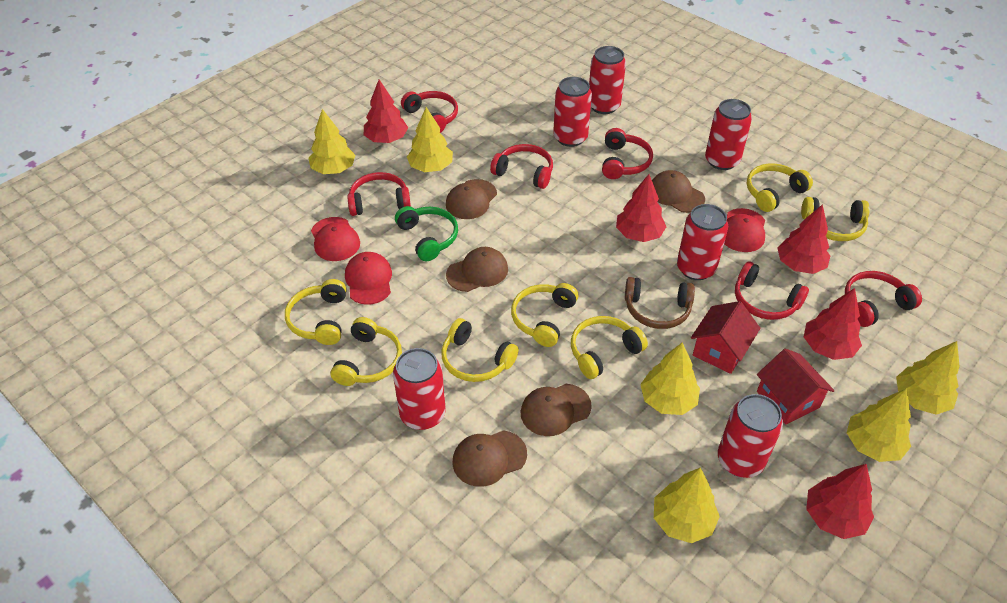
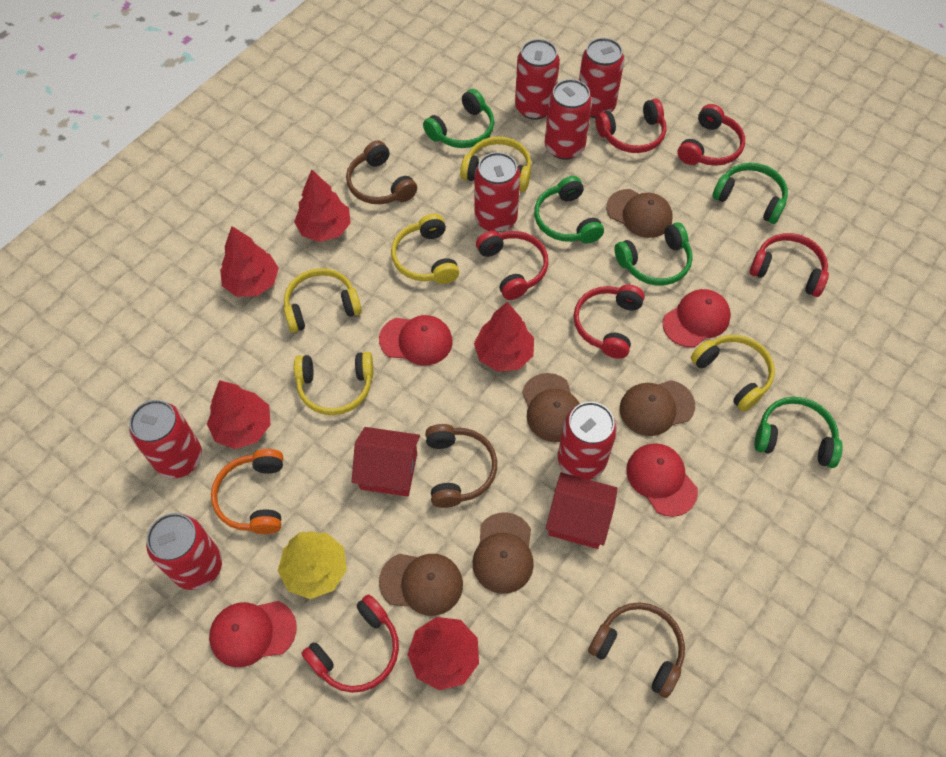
brown headphones: 1 -> 3
green headphones: 1 -> 5
orange headphones: 0 -> 1
red can: 6 -> 7
red cap: 3 -> 4
yellow headphones: 7 -> 5
yellow tree: 6 -> 1

